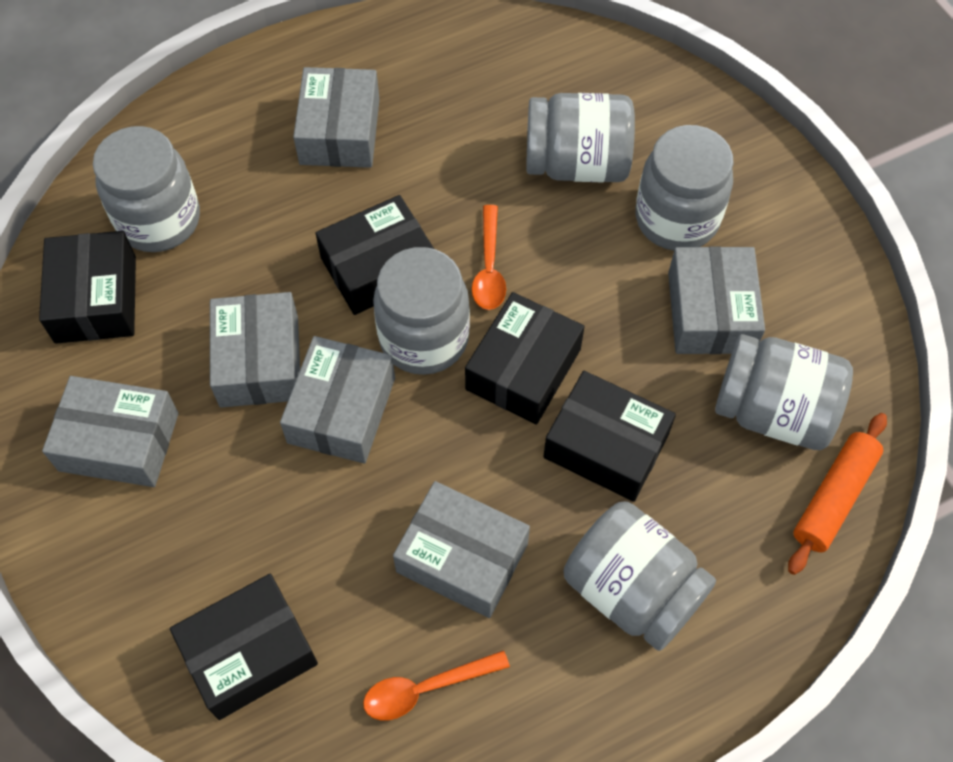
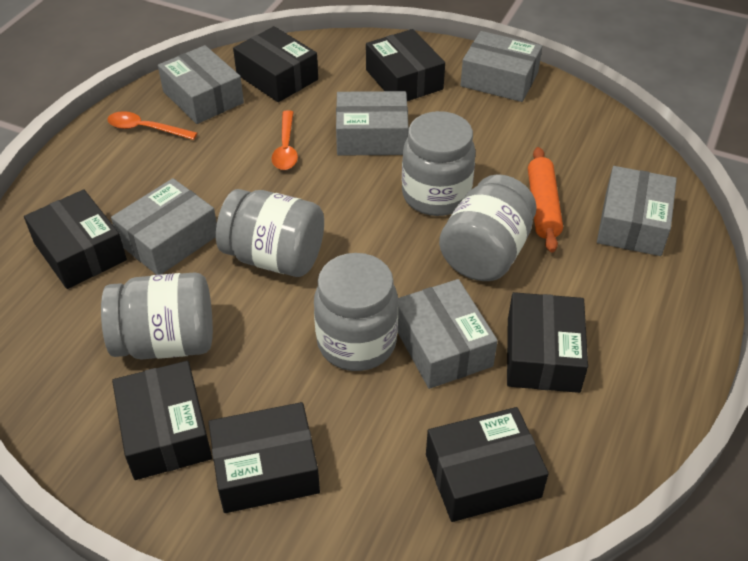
black box: 5 -> 7
grey jar: 6 -> 5

